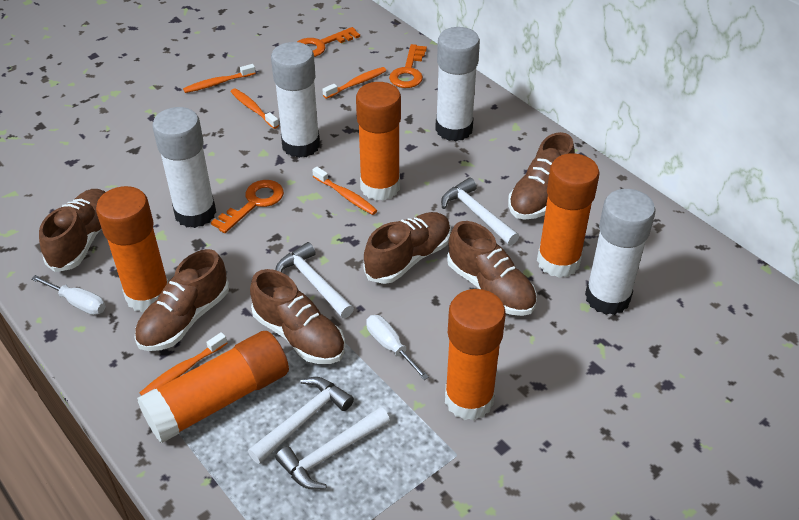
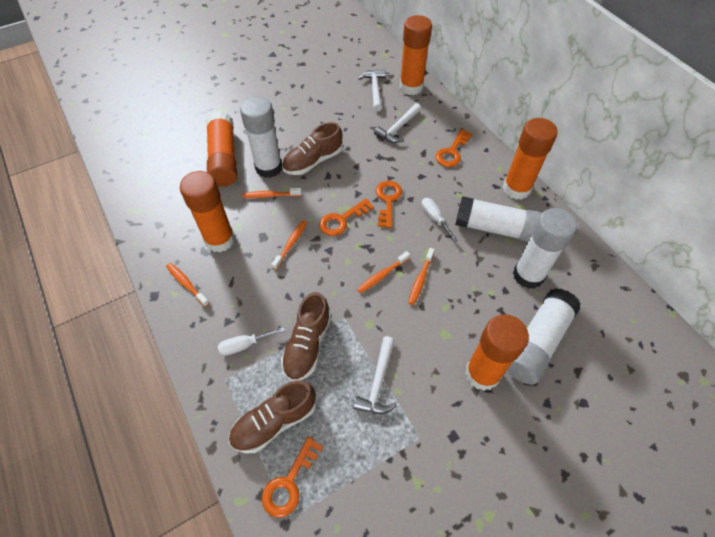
brown shoe: 6 -> 3
orange key: 3 -> 4
white hammer: 4 -> 3

